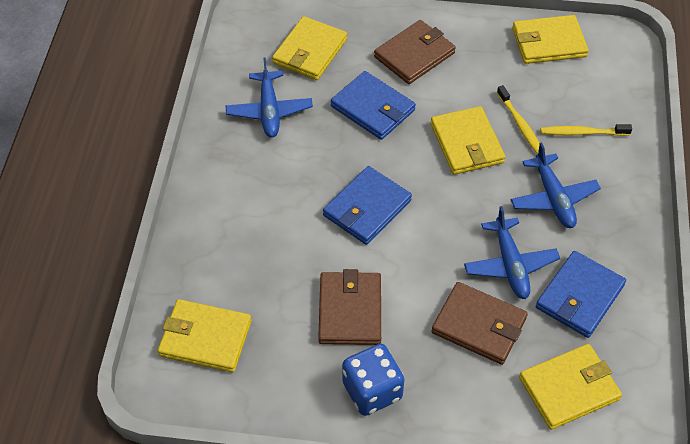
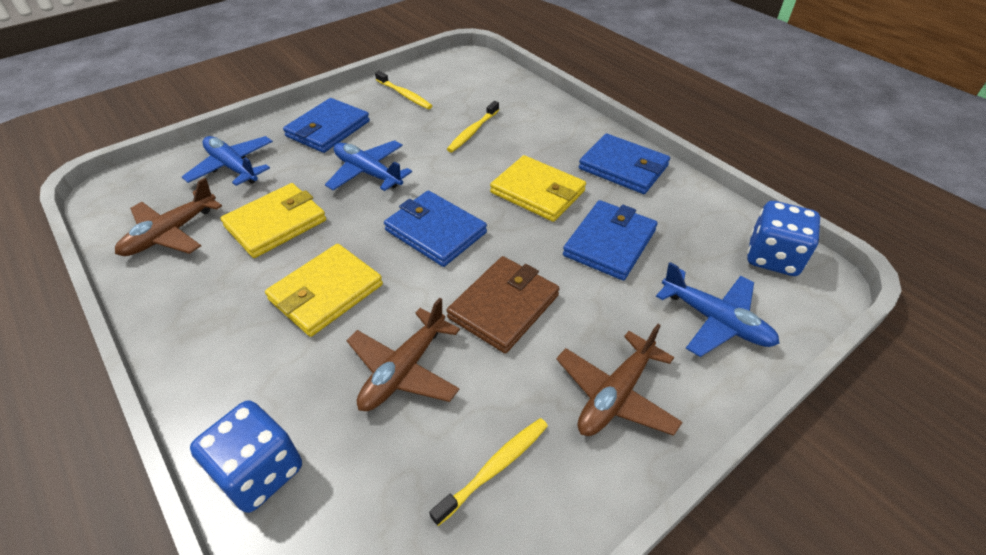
blue dice: 1 -> 2
blue wallet: 3 -> 4
brown plane: 0 -> 3
brown wallet: 3 -> 1
yellow toothbrush: 2 -> 3
yellow wallet: 5 -> 3

